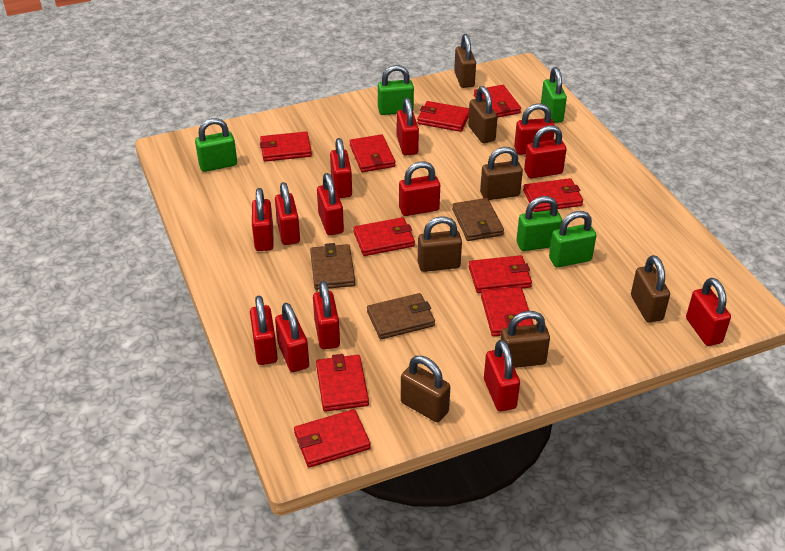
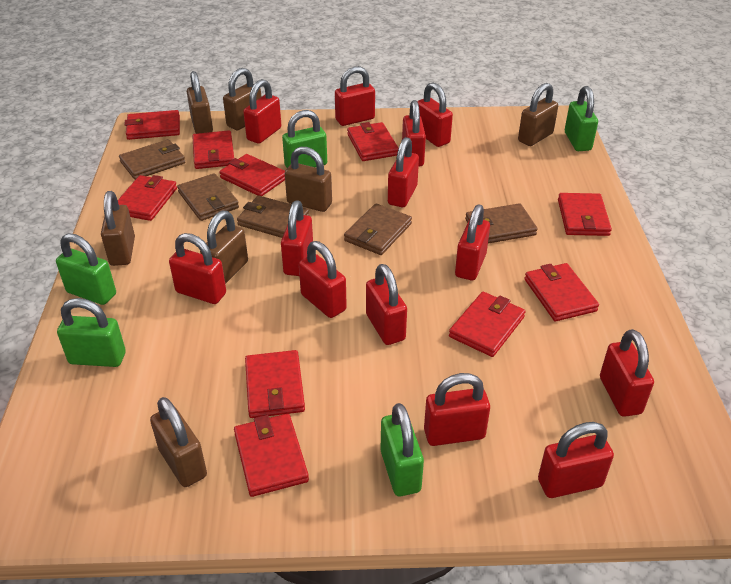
brown wallet: 3 -> 5

